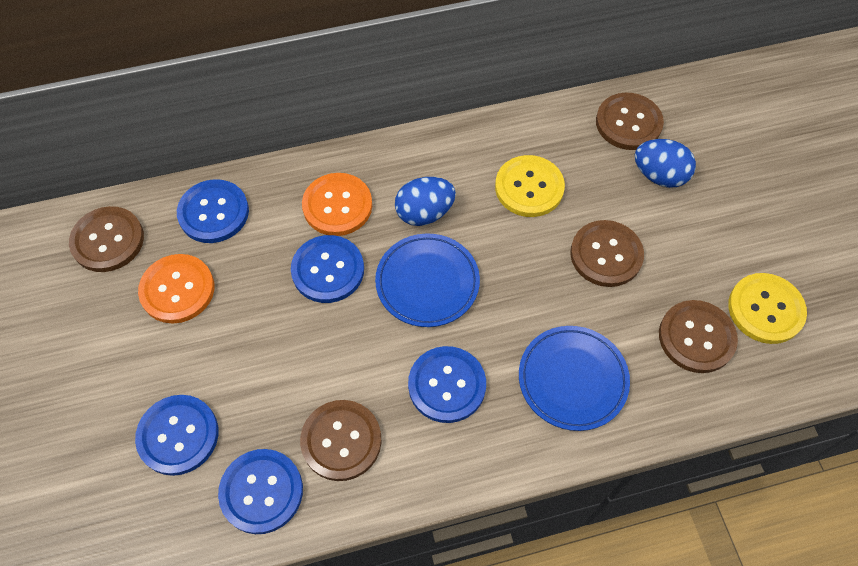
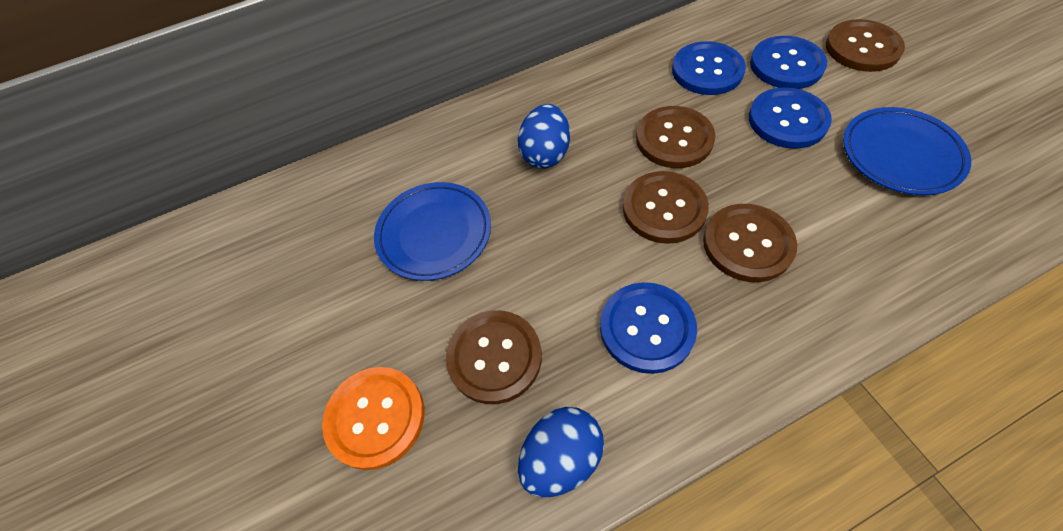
blue button: 5 -> 4
orange button: 2 -> 1
yellow button: 2 -> 0

